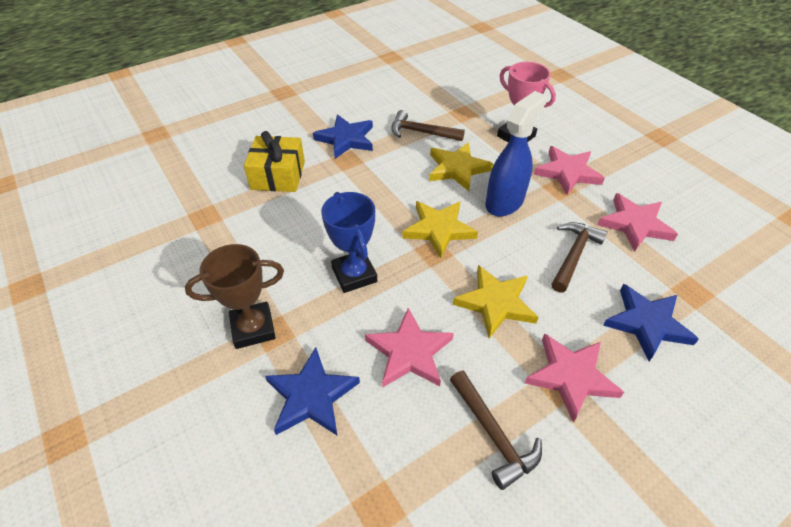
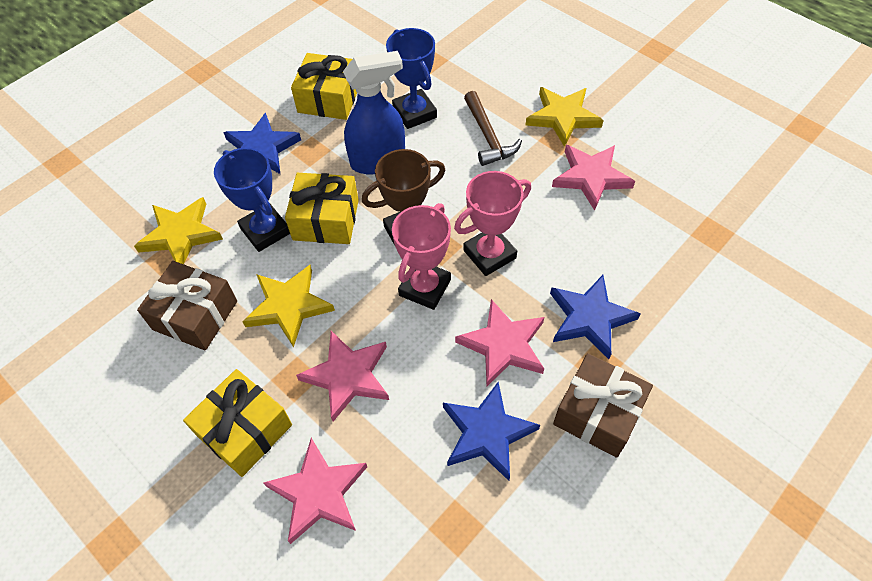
blue trophy: 1 -> 2
brown gift: 0 -> 2
brown hammer: 3 -> 1
pink trophy: 1 -> 2
yellow gift: 1 -> 3

